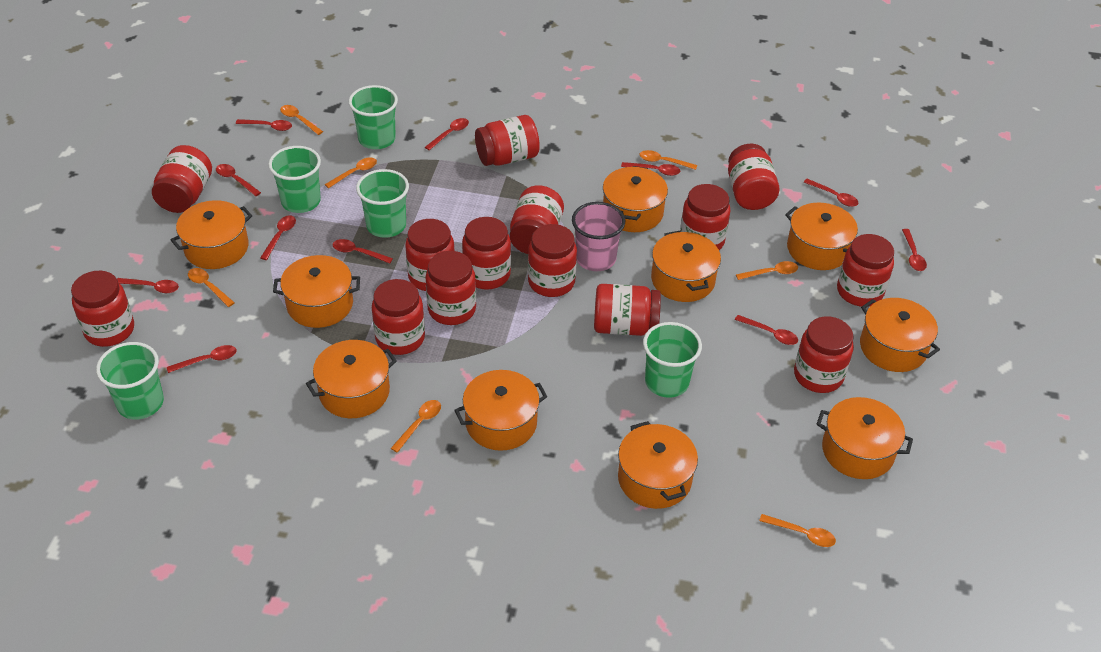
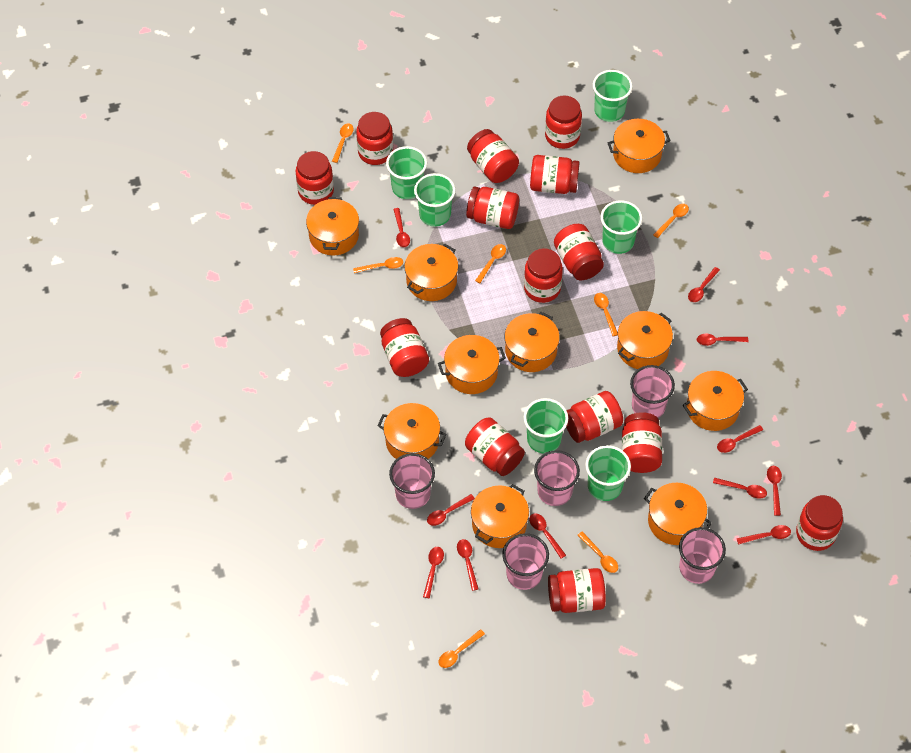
green cup: 5 -> 6
pink cup: 1 -> 5

